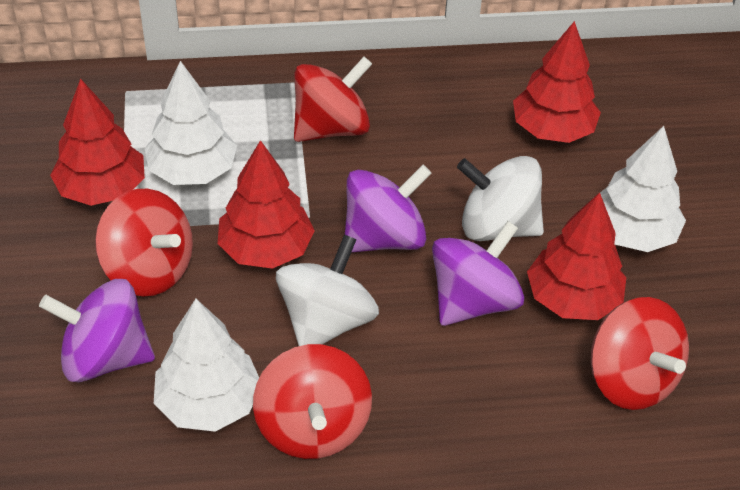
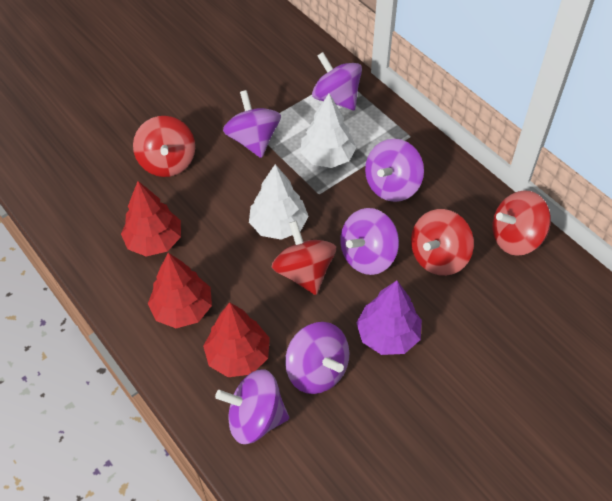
purple spinning top: 3 -> 6
purple tree: 0 -> 1
red tree: 4 -> 3
white spinning top: 2 -> 0
white tree: 3 -> 2

